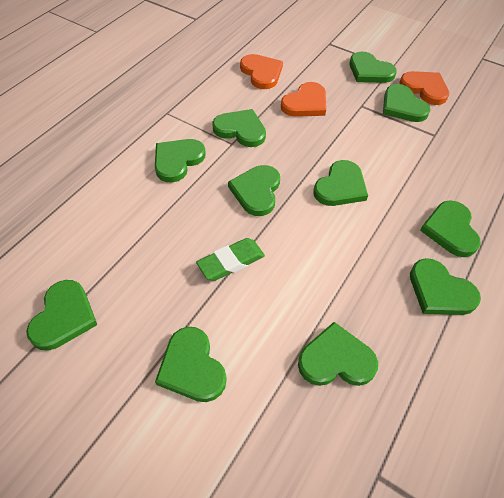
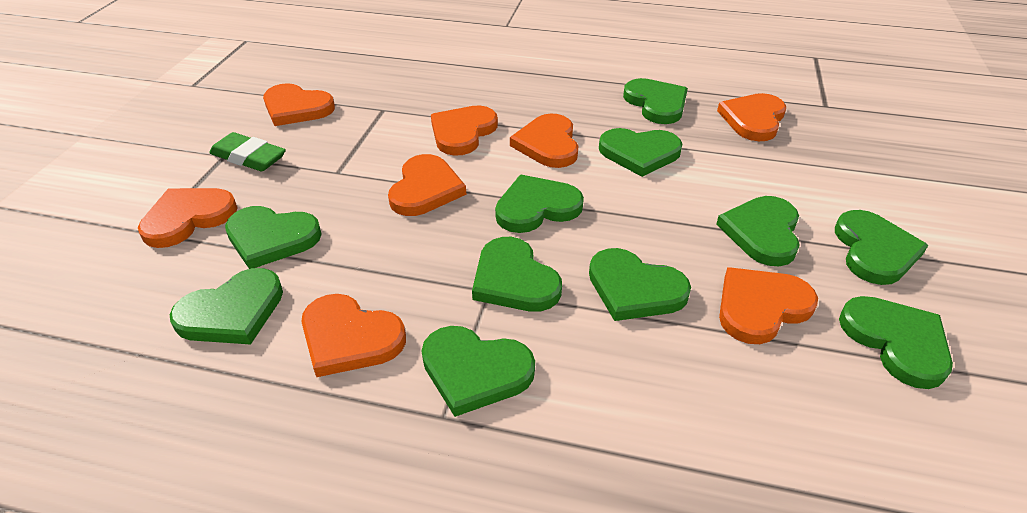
orange heart: 3 -> 8

